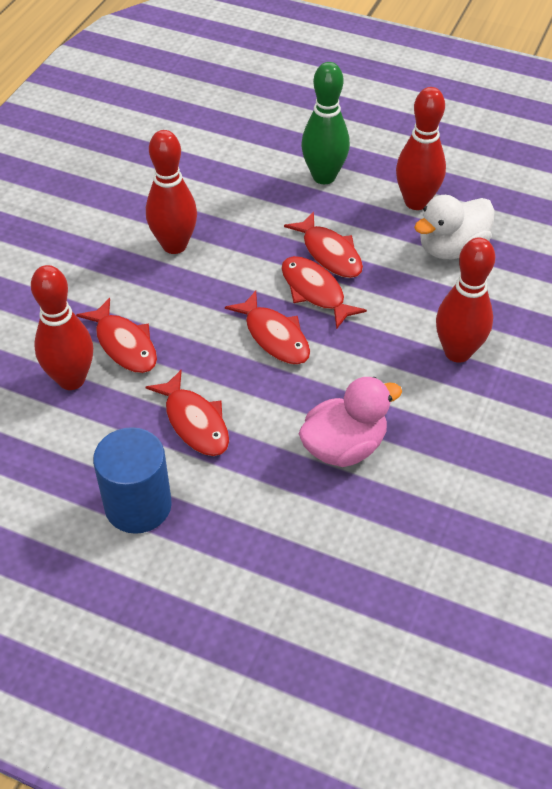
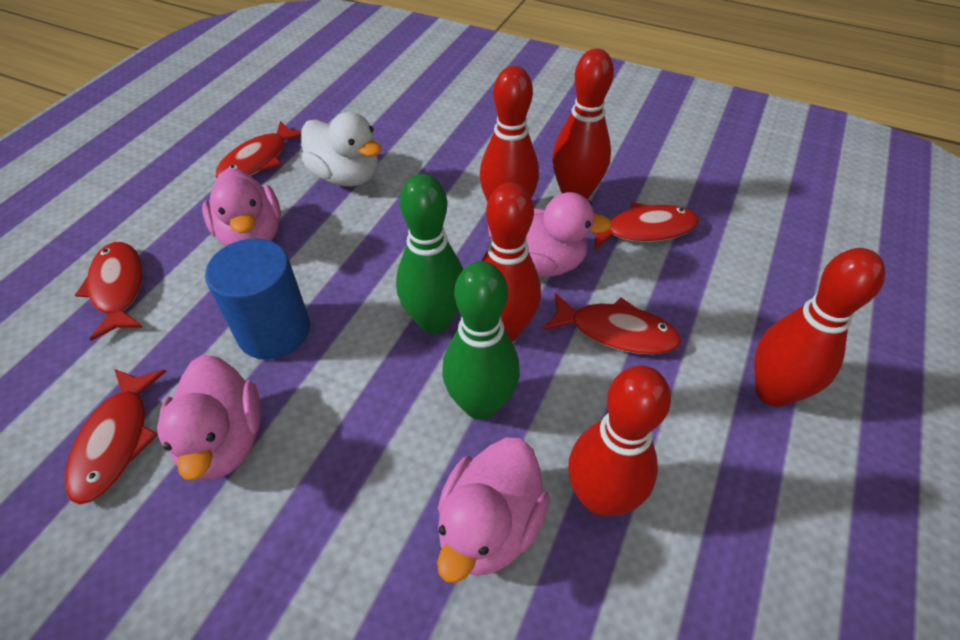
green bowling pin: 1 -> 2
pink duck: 1 -> 4
red bowling pin: 4 -> 5

